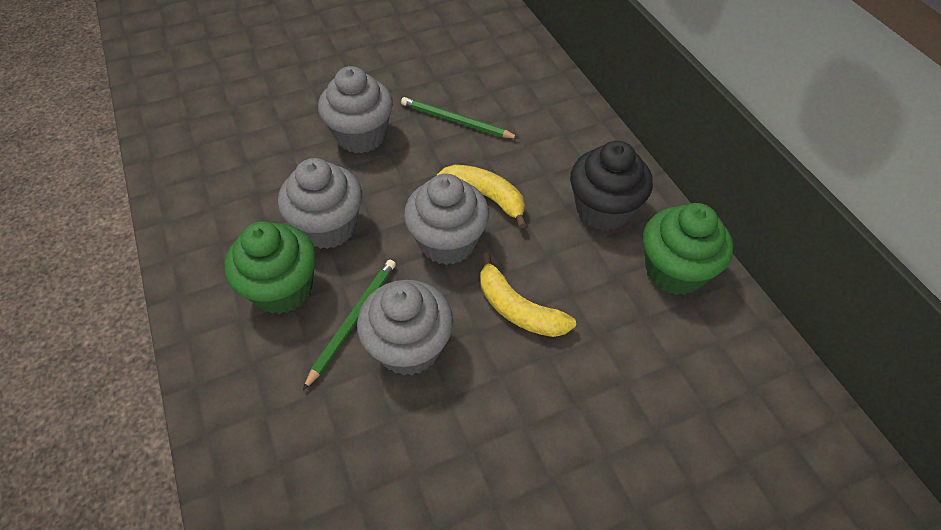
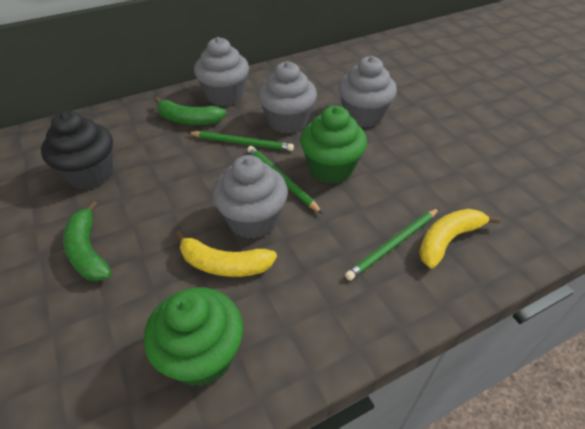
green banana: 0 -> 2
green pencil: 2 -> 3

